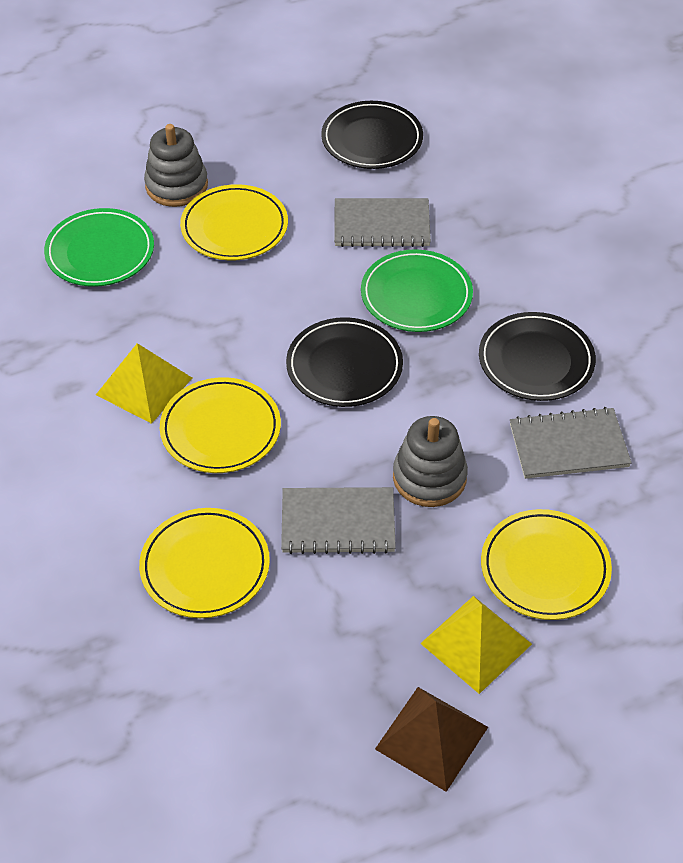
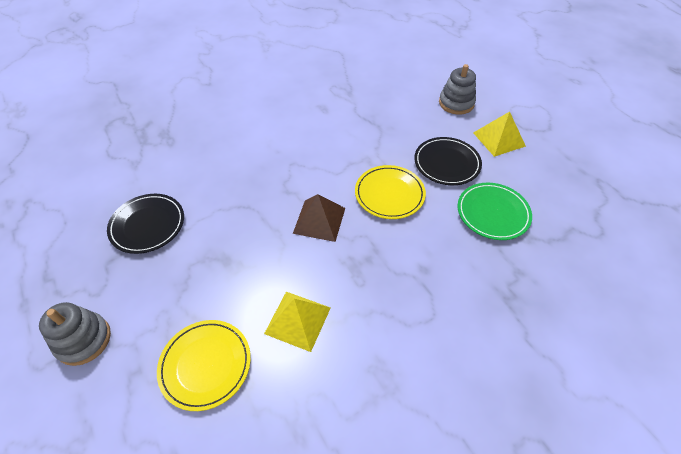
black plate: 3 -> 2
green plate: 2 -> 1
grey notebook: 3 -> 0
yellow plate: 4 -> 2

